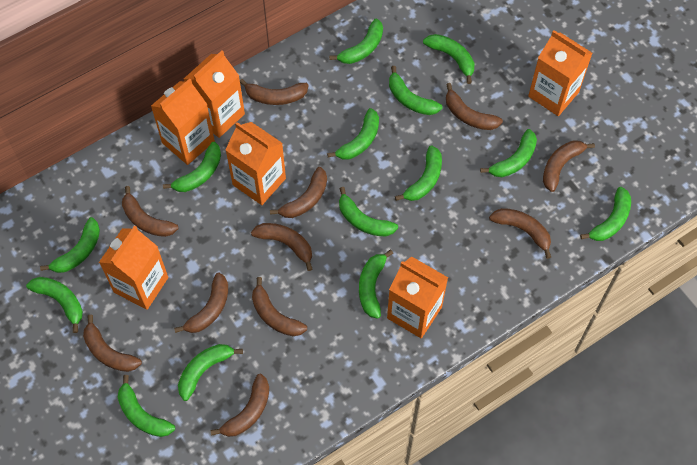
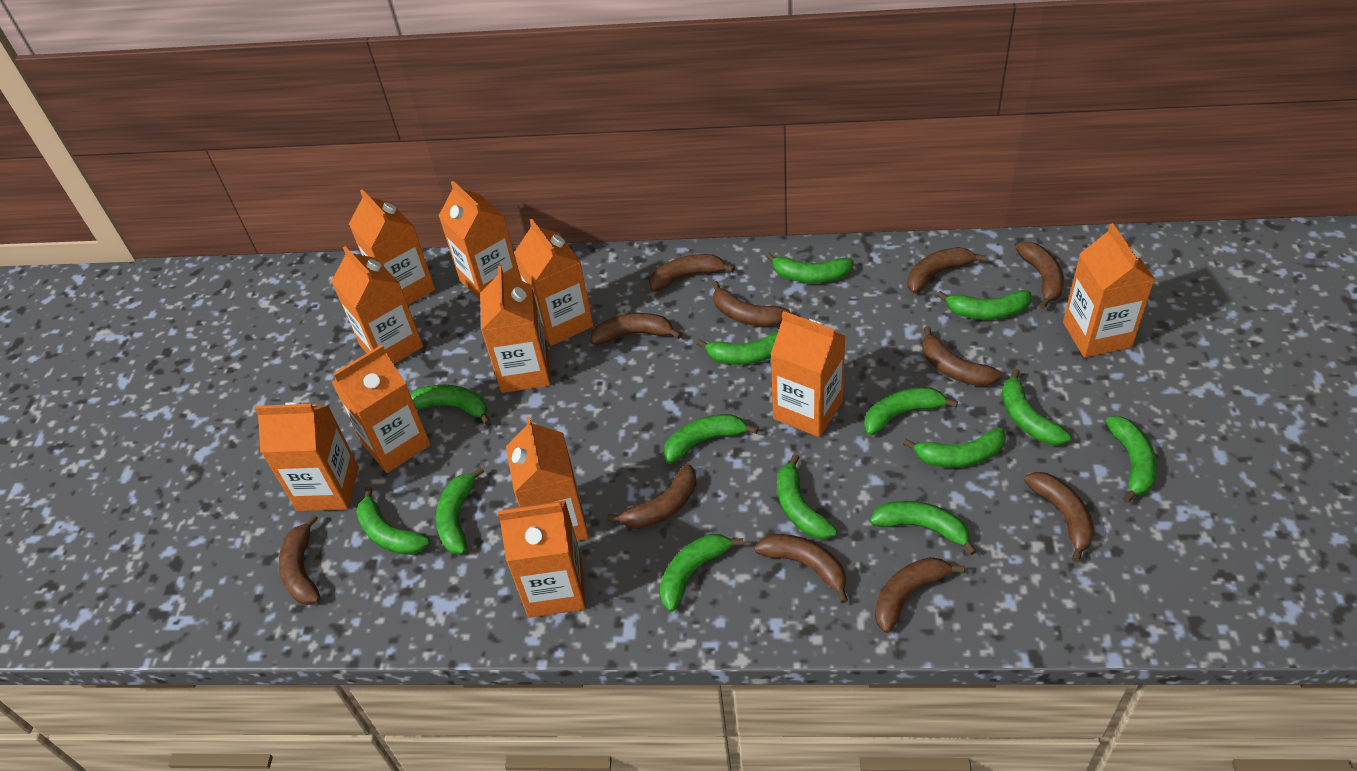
orange carton: 6 -> 11

